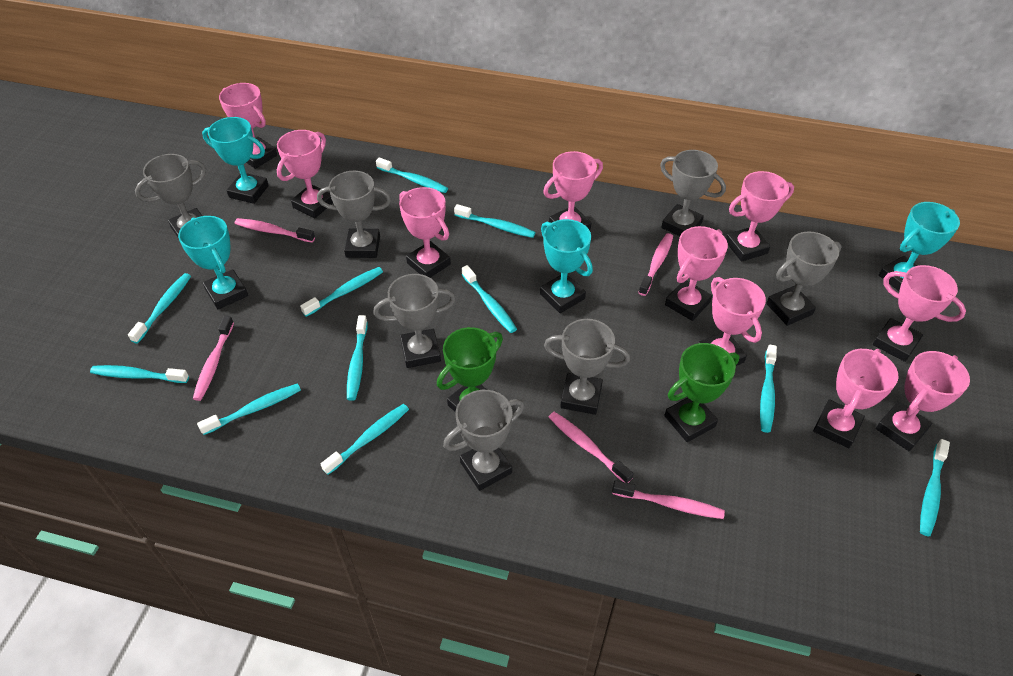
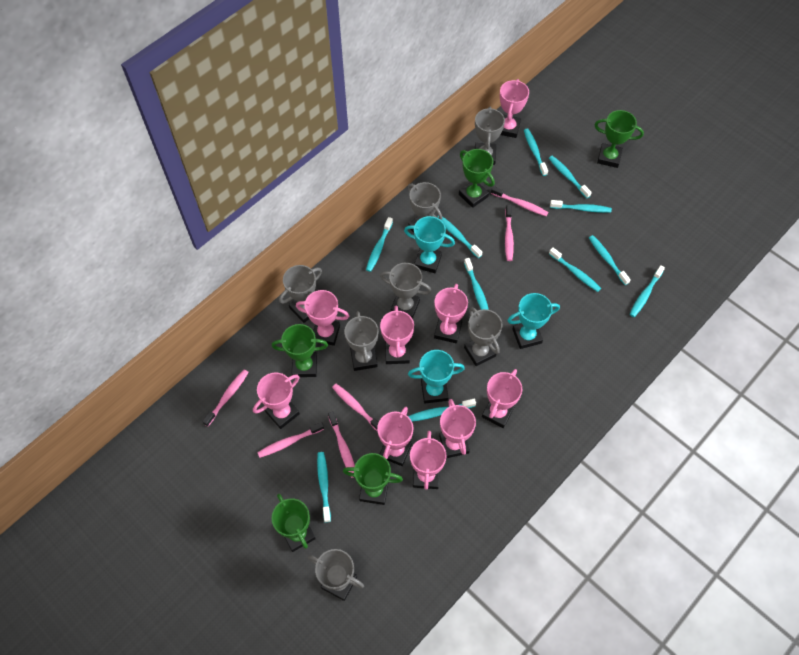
green trophy: 2 -> 5
pink toothbrush: 5 -> 6
pink trophy: 10 -> 9
turquoise trophy: 4 -> 3

